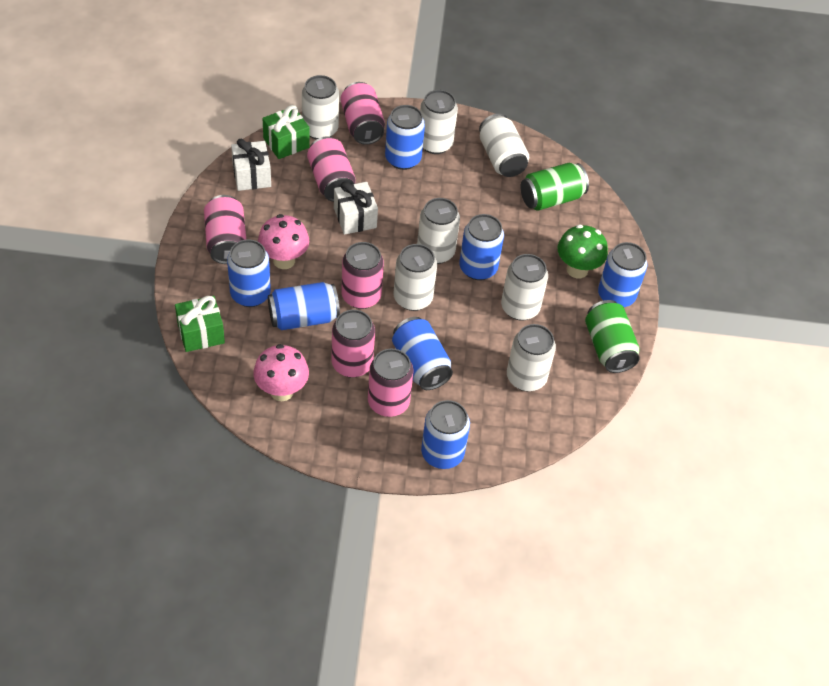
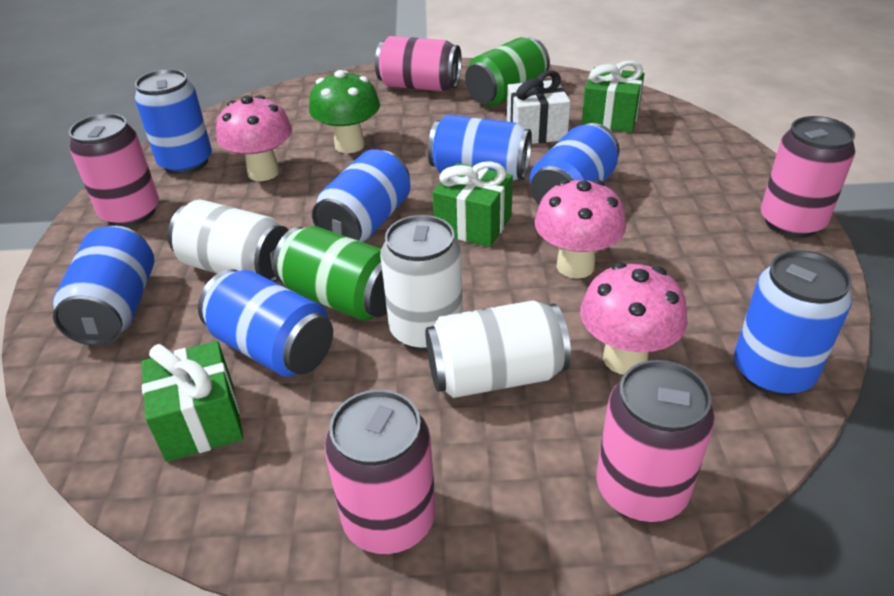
green gift: 2 -> 3
pink can: 6 -> 5
pink mushroom: 2 -> 3
white can: 7 -> 3
white gift: 2 -> 1

